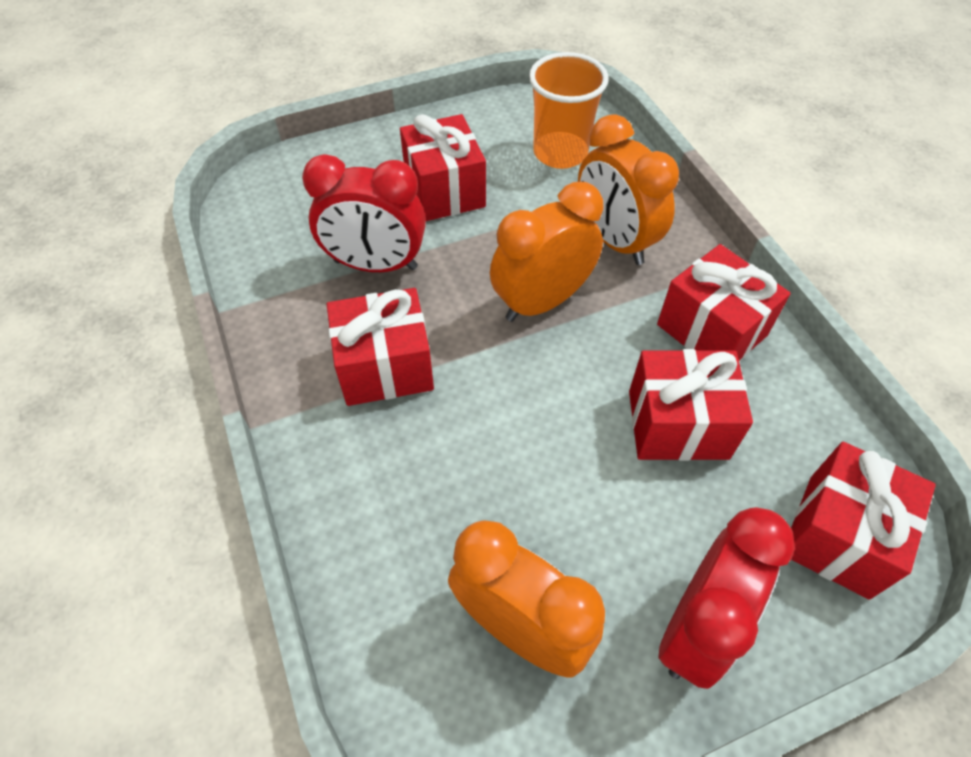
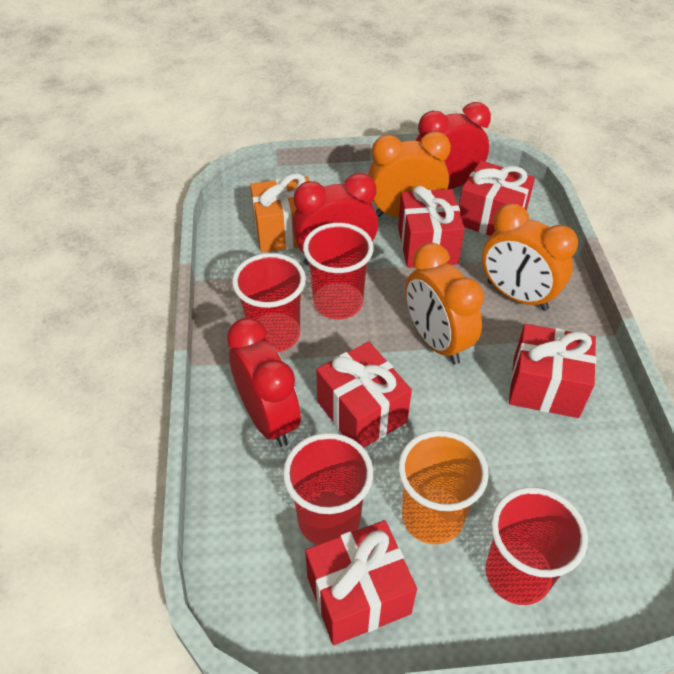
orange gift: 0 -> 1
red clock: 2 -> 3
red cup: 0 -> 4

